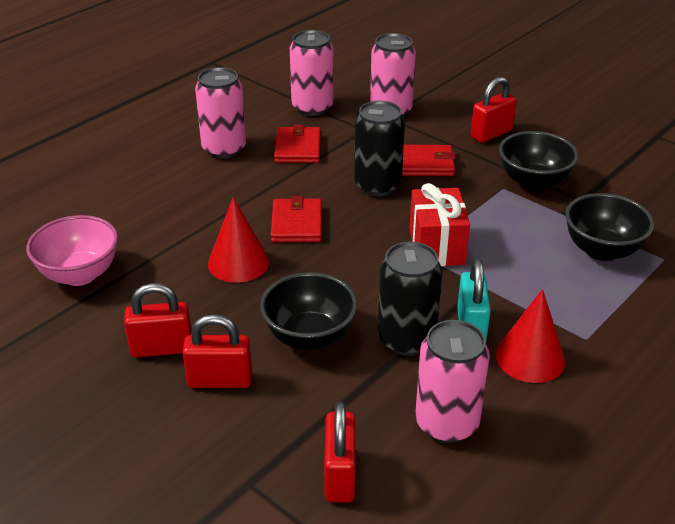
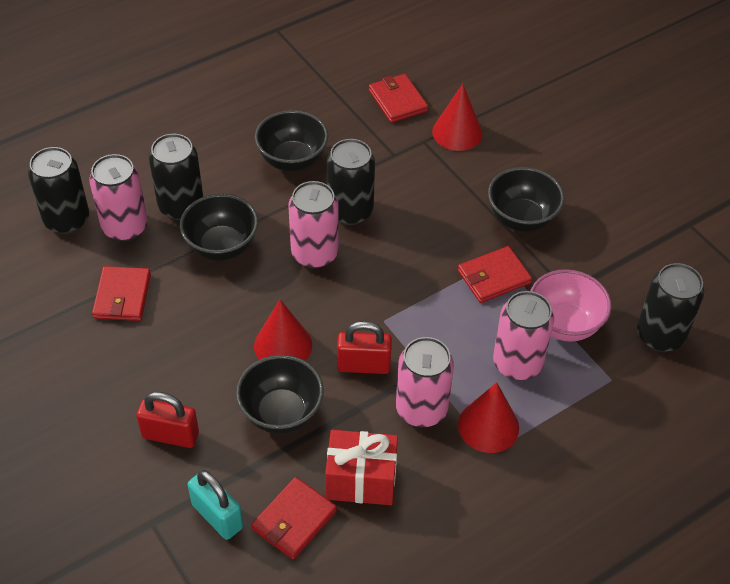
black bowl: 3 -> 4
black can: 2 -> 4
red cone: 2 -> 3
red padlock: 4 -> 2
red wallet: 3 -> 4

